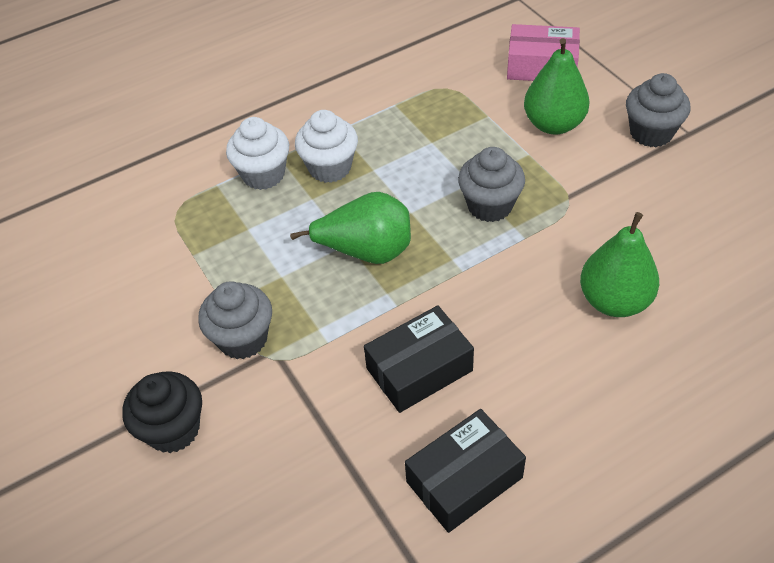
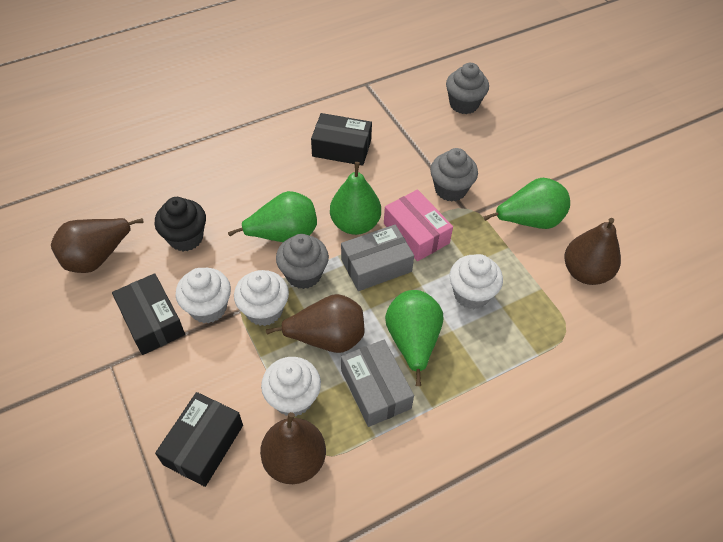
black box: 2 -> 3
brown pear: 0 -> 4
green pear: 3 -> 4
grey box: 0 -> 2
white cupcake: 2 -> 4

